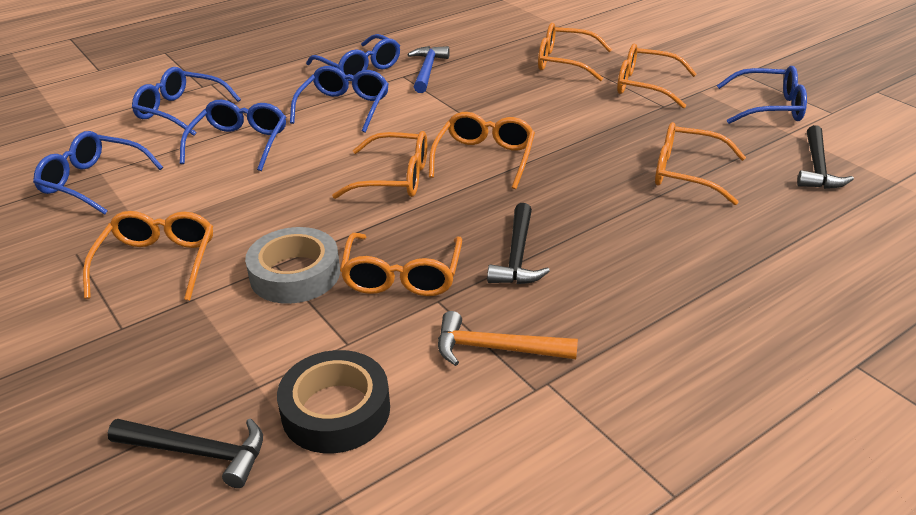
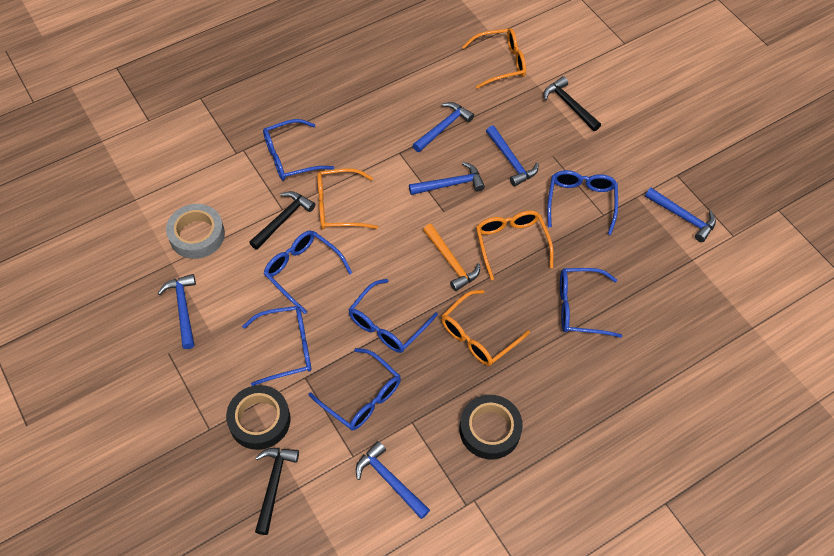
black tape: 1 -> 2
blue glasses: 6 -> 7
blue hammer: 1 -> 6
orange glasses: 7 -> 4

